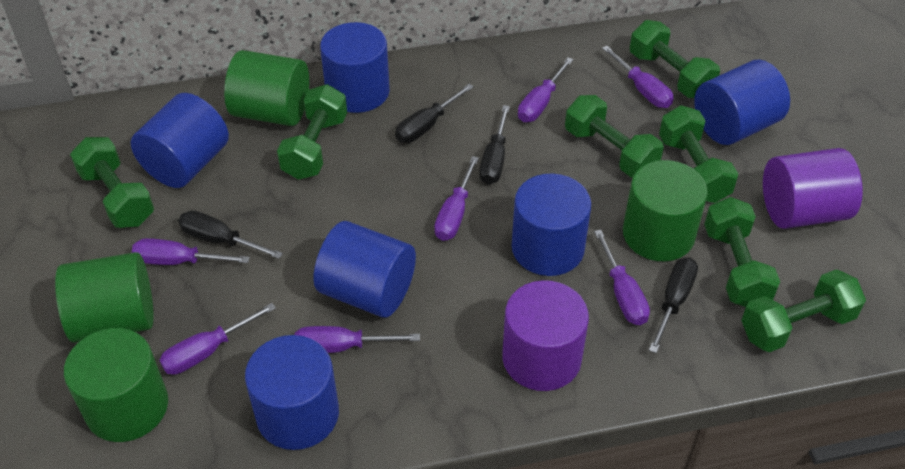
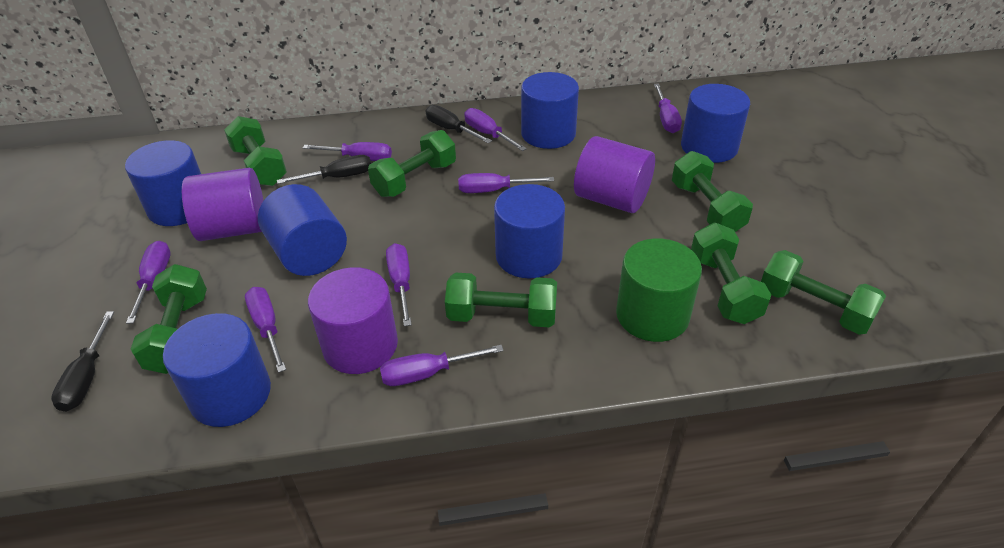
black screwdriver: 4 -> 3
green cylinder: 4 -> 1
purple cylinder: 2 -> 3
purple screwdriver: 7 -> 8

